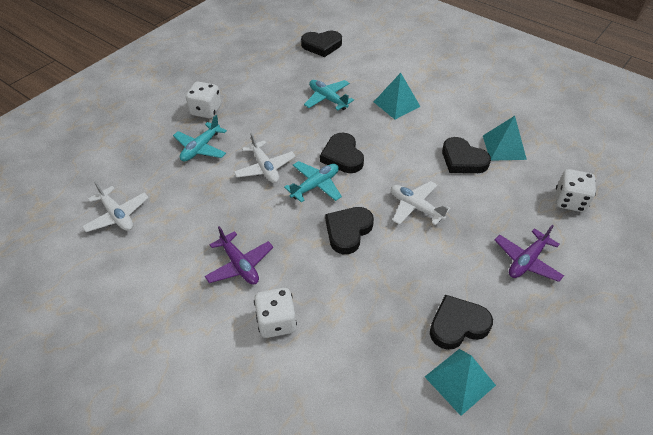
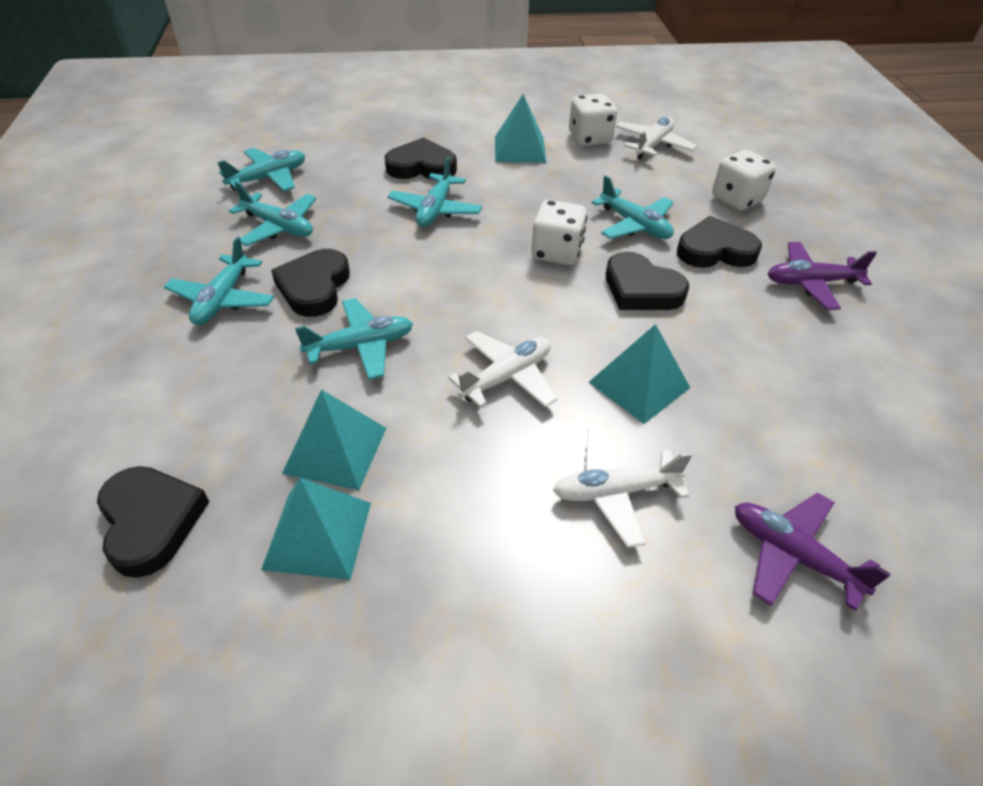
turquoise plane: 3 -> 6
turquoise pyramid: 3 -> 4

